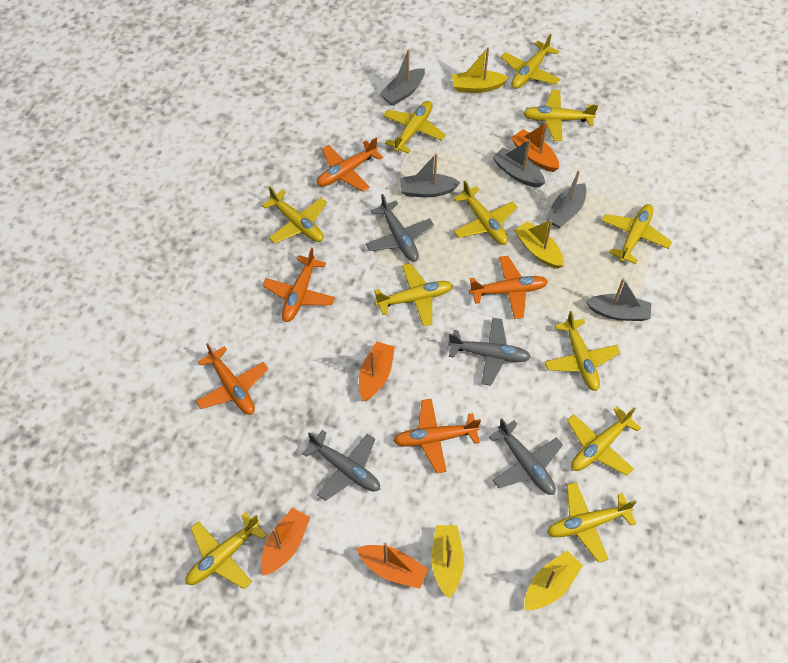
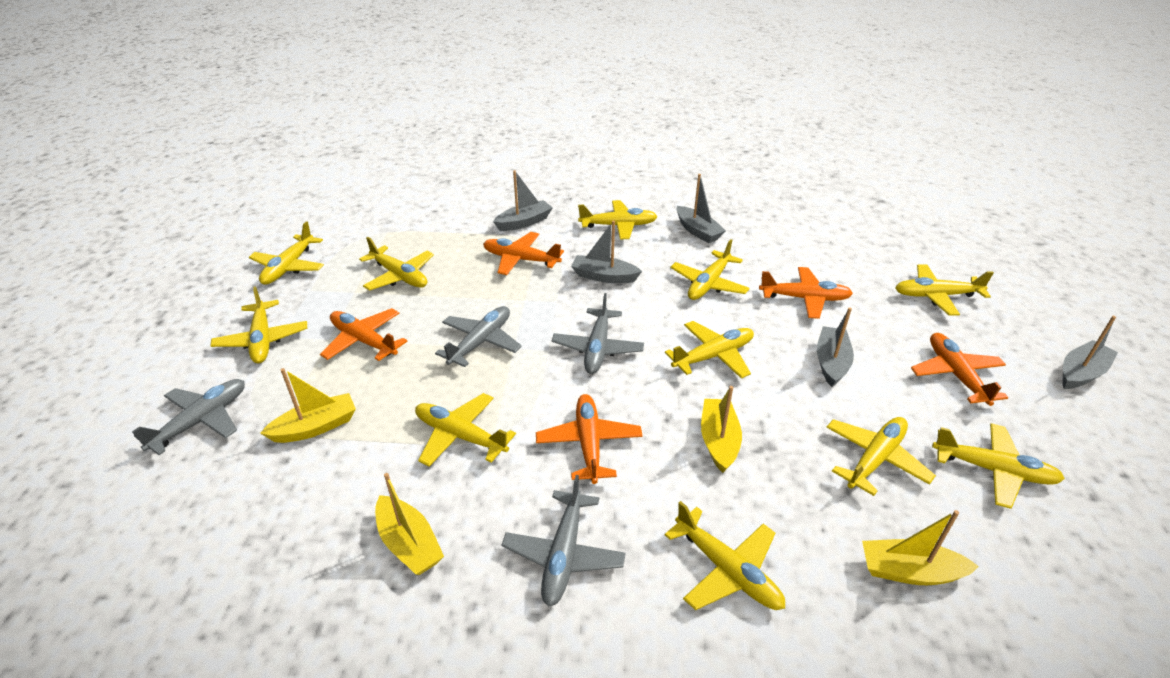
orange boat: 4 -> 0

